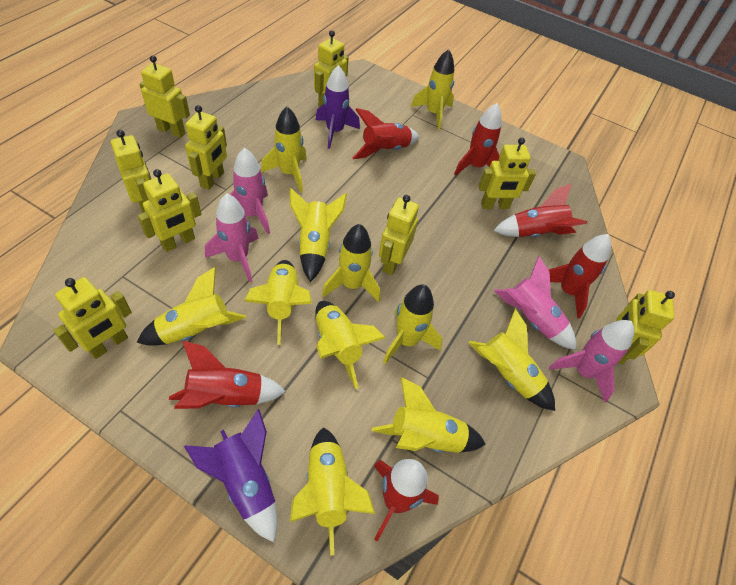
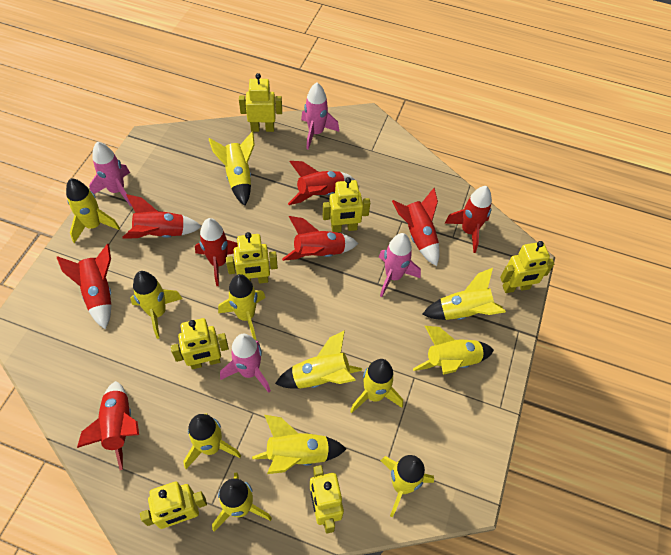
purple rocket: 2 -> 0
red rocket: 6 -> 8
yellow robot: 9 -> 7
yellow rocket: 11 -> 12

